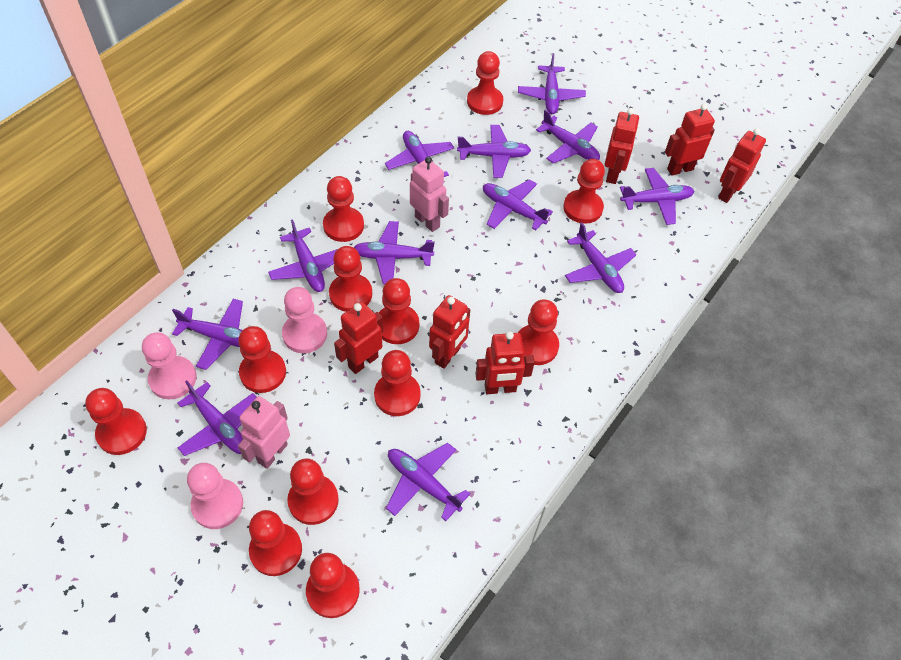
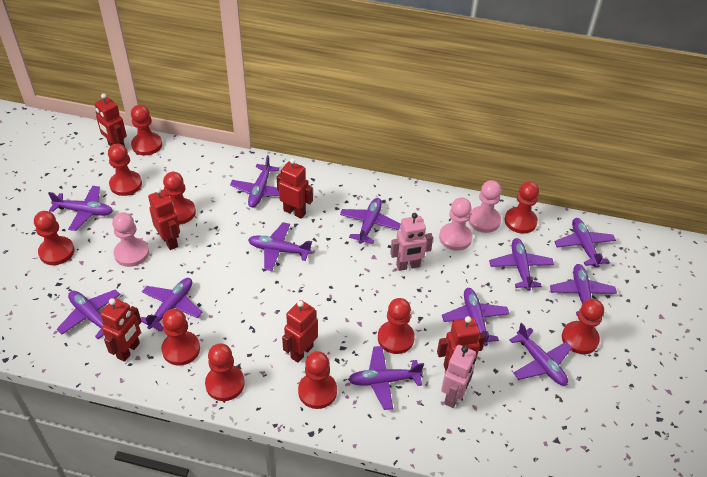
red pawn: 12 -> 10

